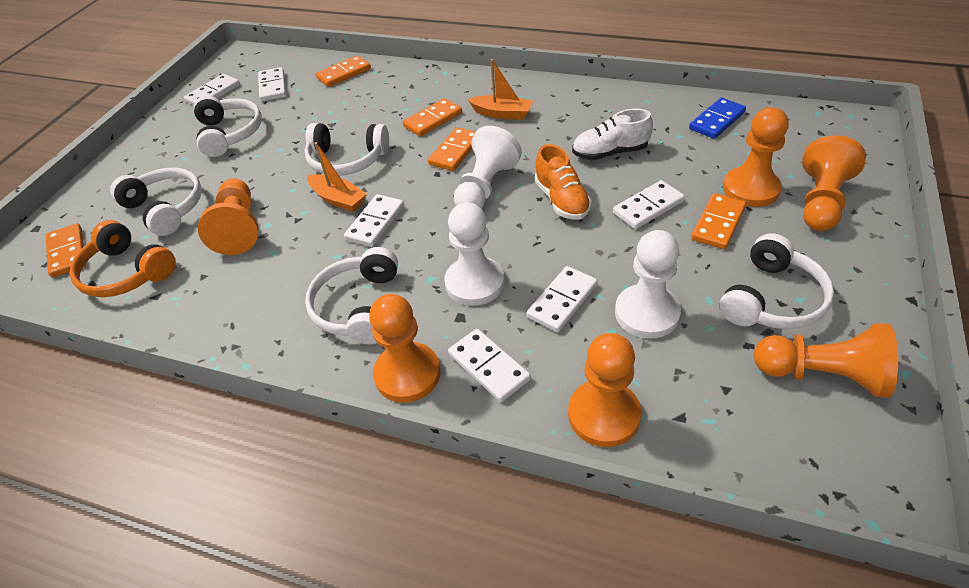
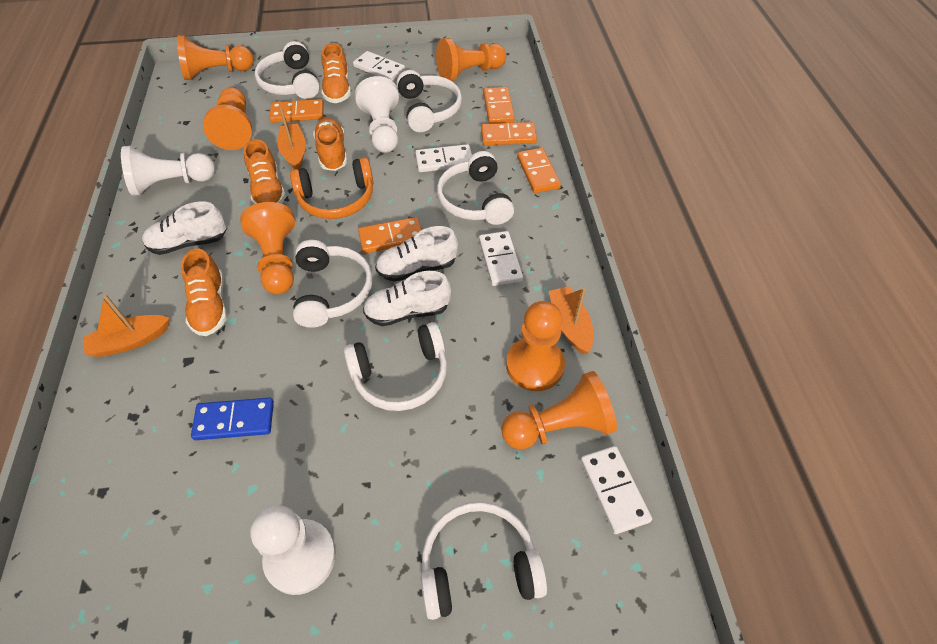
orange boat: 2 -> 3
orange shoe: 1 -> 4
white domino: 6 -> 4
white headphones: 5 -> 6
white shoe: 1 -> 3

